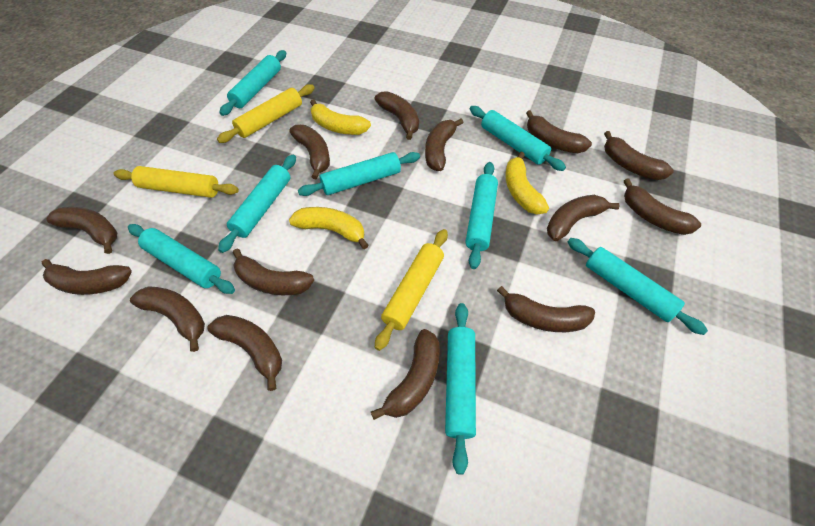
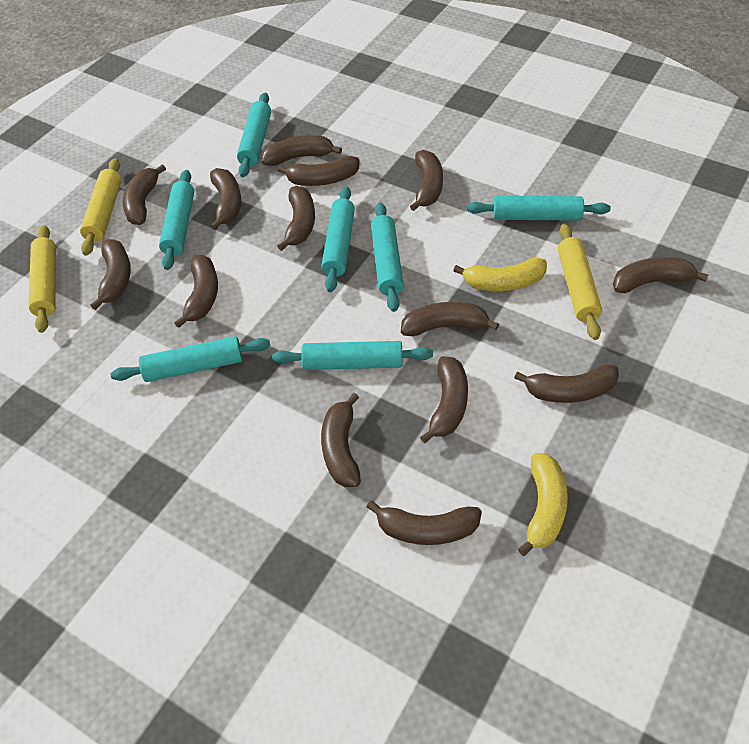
turquoise rolling pin: 8 -> 7
yellow banana: 3 -> 2

